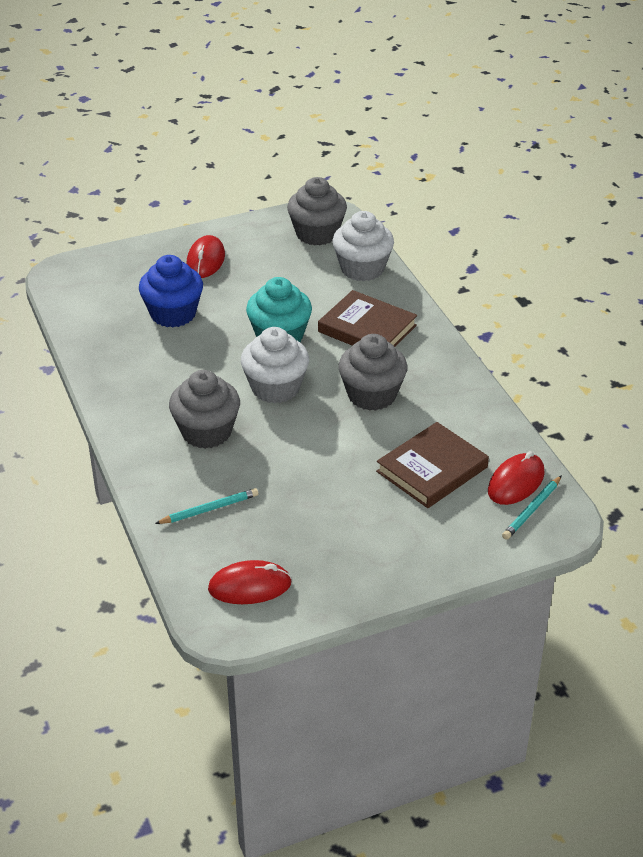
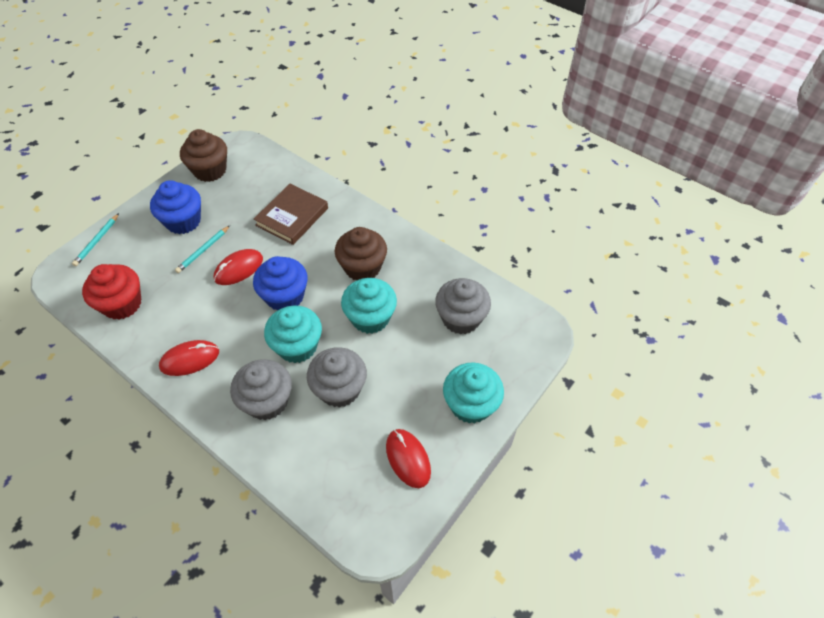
blue cupcake: 1 -> 2
brown book: 2 -> 1
brown cupcake: 0 -> 2
red cupcake: 0 -> 1
turquoise cupcake: 1 -> 3
white cupcake: 2 -> 0

